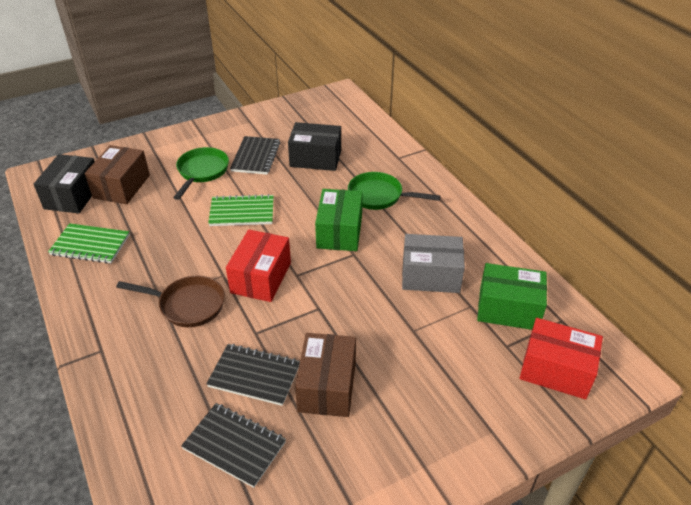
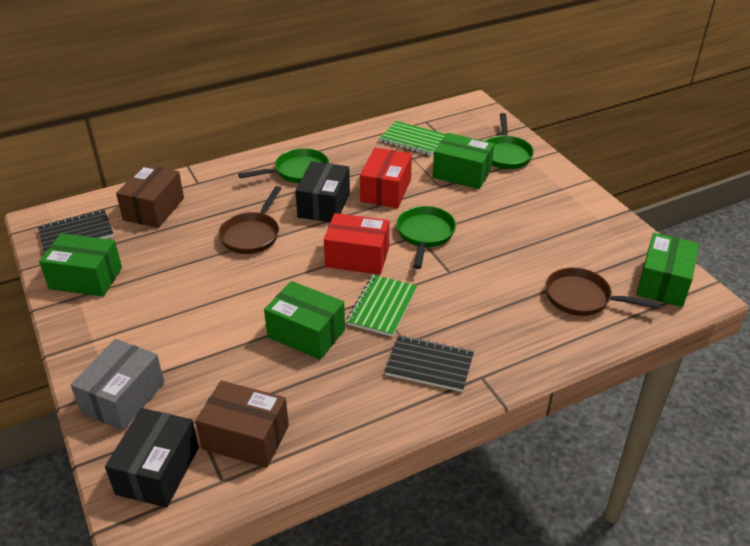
black notebook: 3 -> 2
brown pan: 1 -> 2
green box: 2 -> 4
green pan: 2 -> 3

